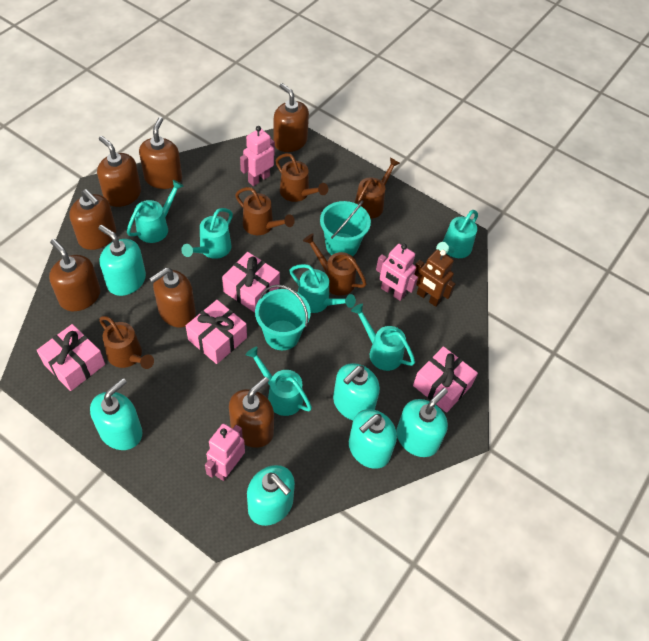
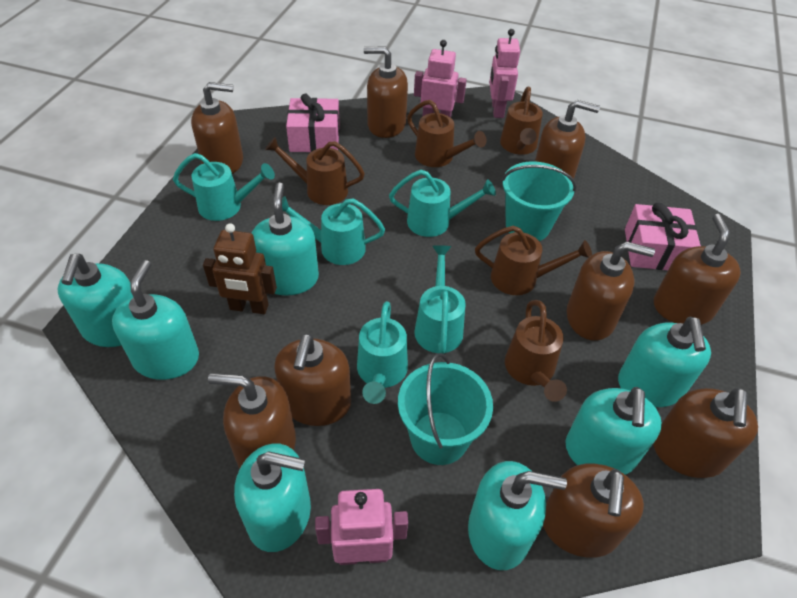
brown soap dispenser: 7 -> 9
pink gift: 4 -> 2
turquoise soap dispenser: 6 -> 7
turquoise watering can: 6 -> 5

